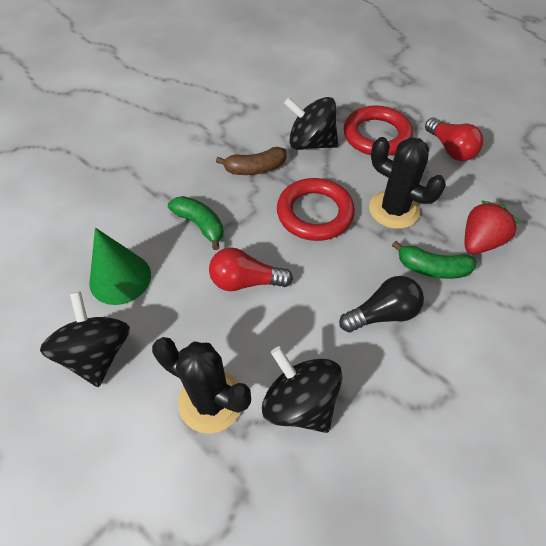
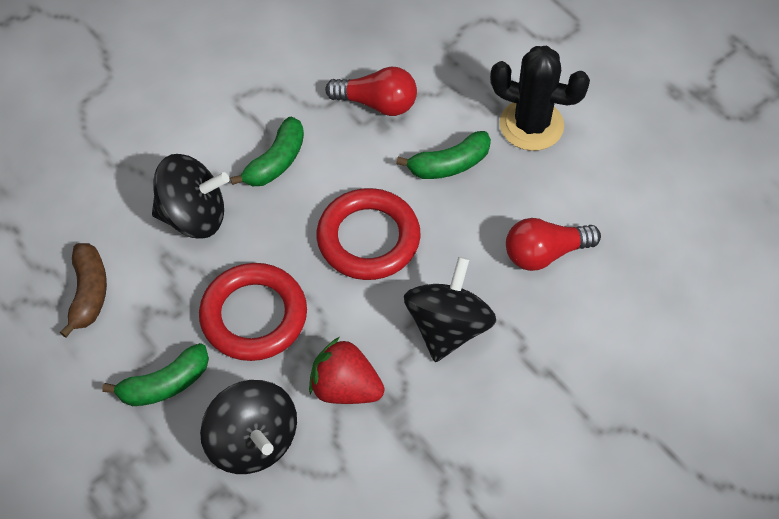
black cactus: 2 -> 1
black light bulb: 1 -> 0
green banana: 2 -> 3
green cone: 1 -> 0

